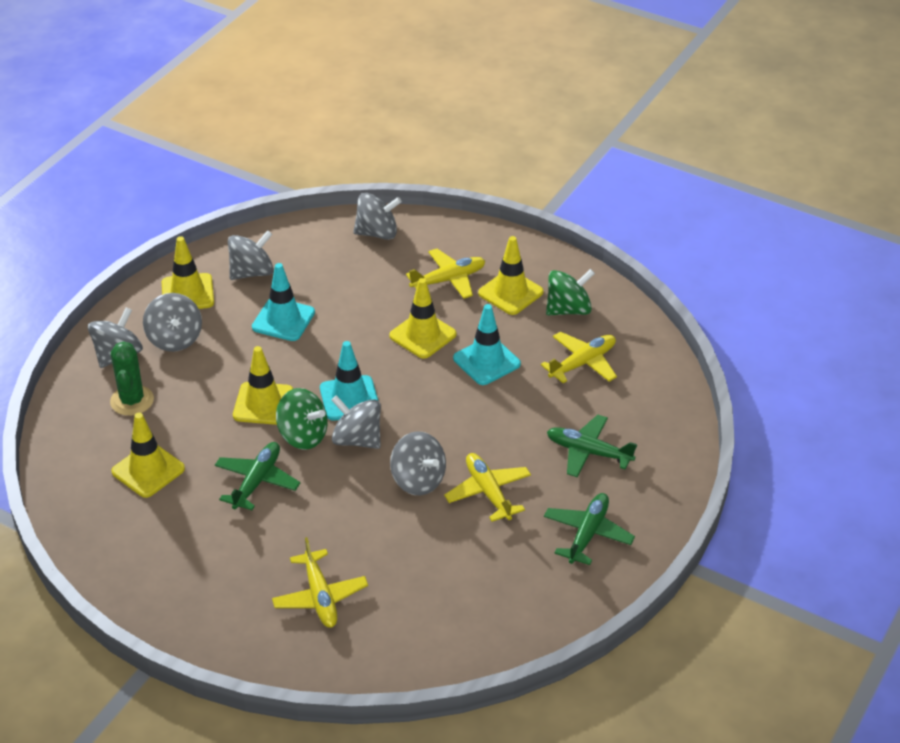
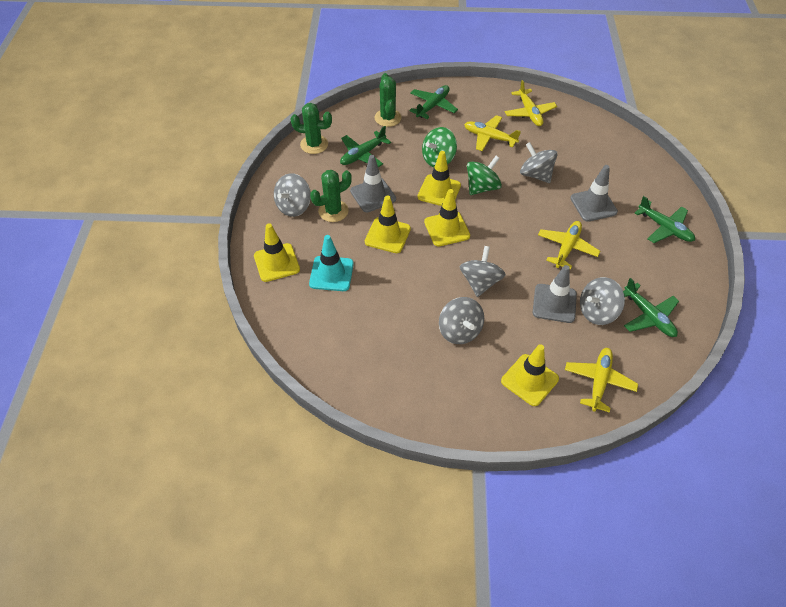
green cactus: 1 -> 3
green plane: 3 -> 4
grey spinning top: 6 -> 5
grey traffic cone: 0 -> 3
turquoise traffic cone: 3 -> 1

